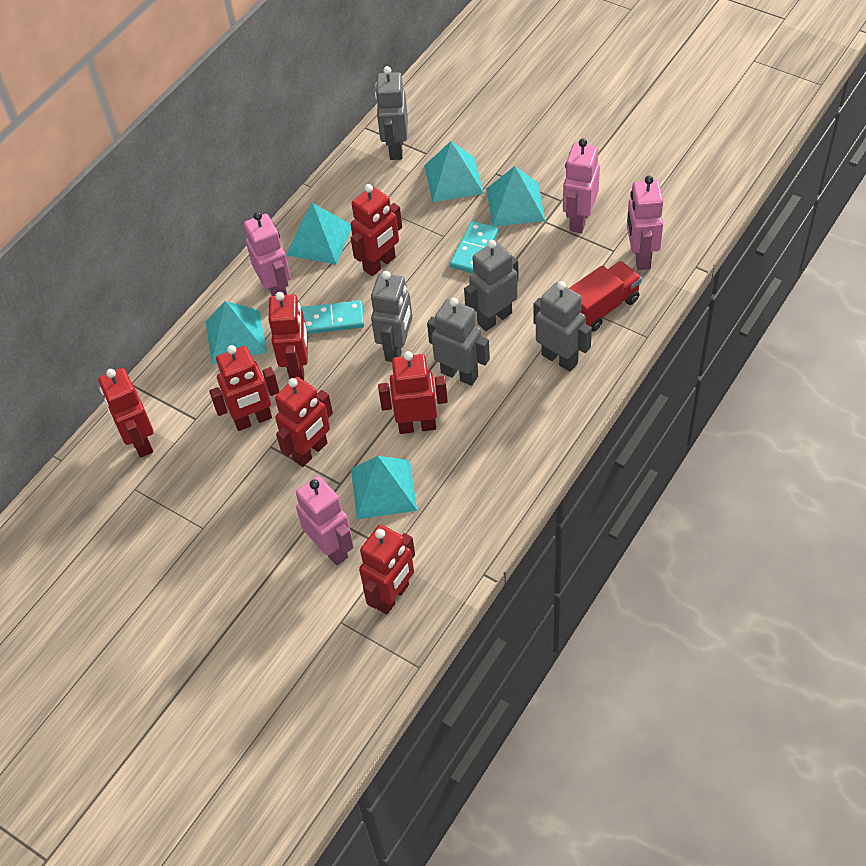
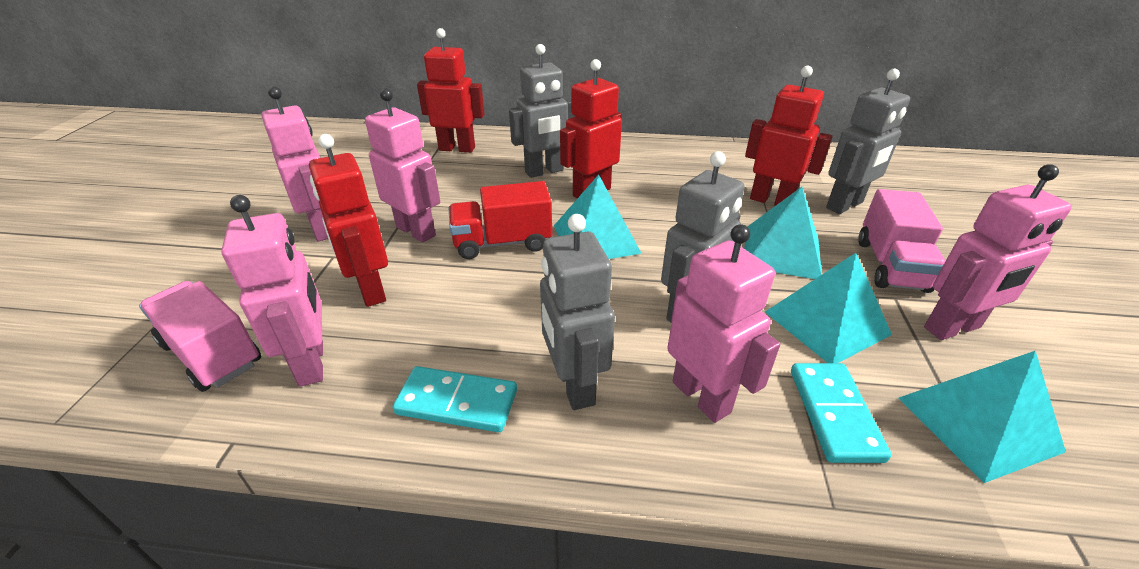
grey robot: 5 -> 4
pink robot: 4 -> 5
pink truck: 0 -> 2
red robot: 7 -> 4
turquoise pyramid: 5 -> 4

